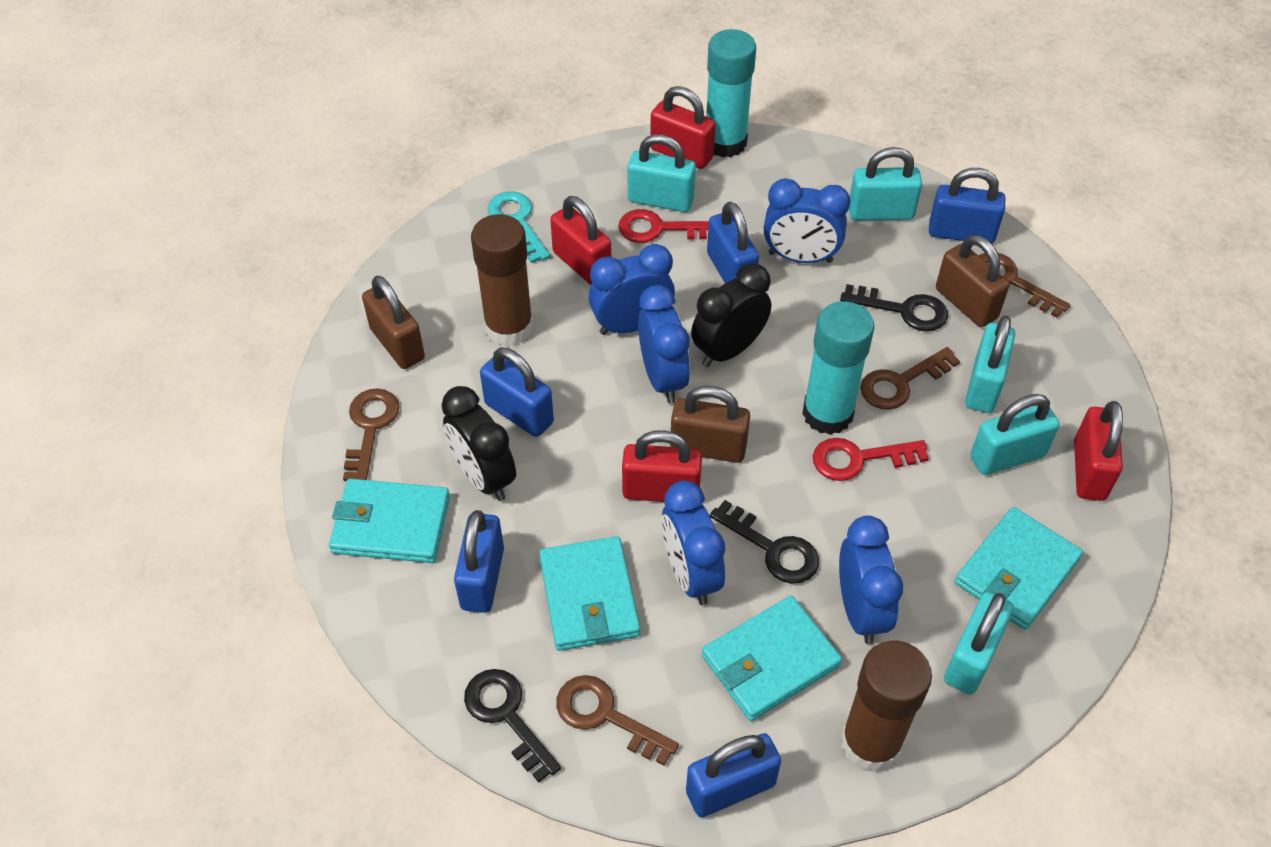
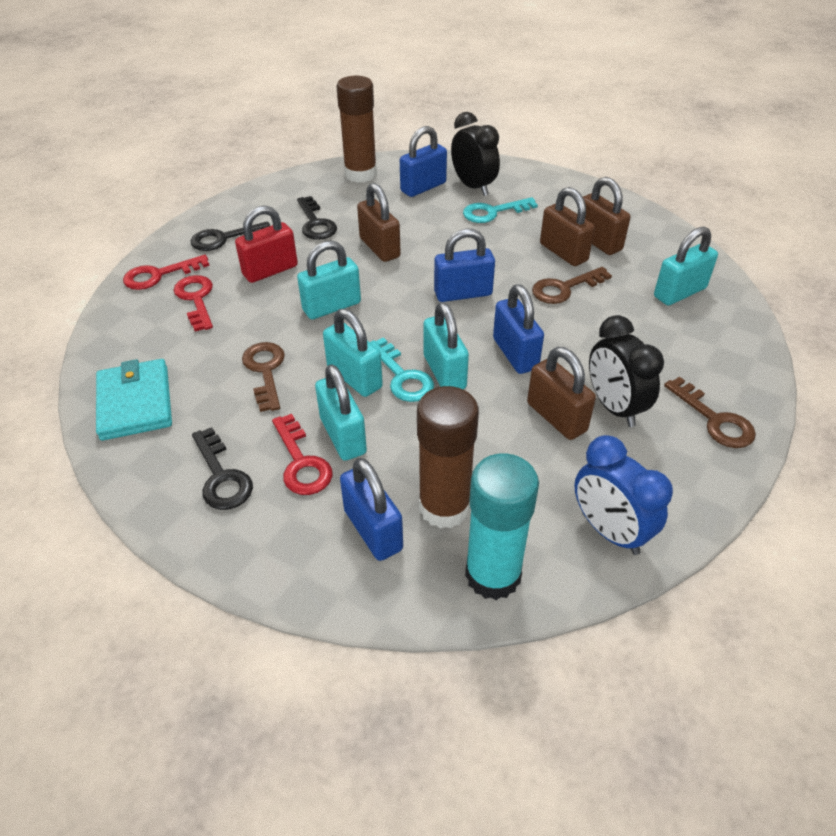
blue clock: 5 -> 1
blue padlock: 5 -> 4
brown key: 4 -> 3
brown padlock: 3 -> 4
red key: 2 -> 3
red padlock: 4 -> 1
turquoise glue stick: 2 -> 1
turquoise key: 1 -> 2
turquoise wallet: 4 -> 1

